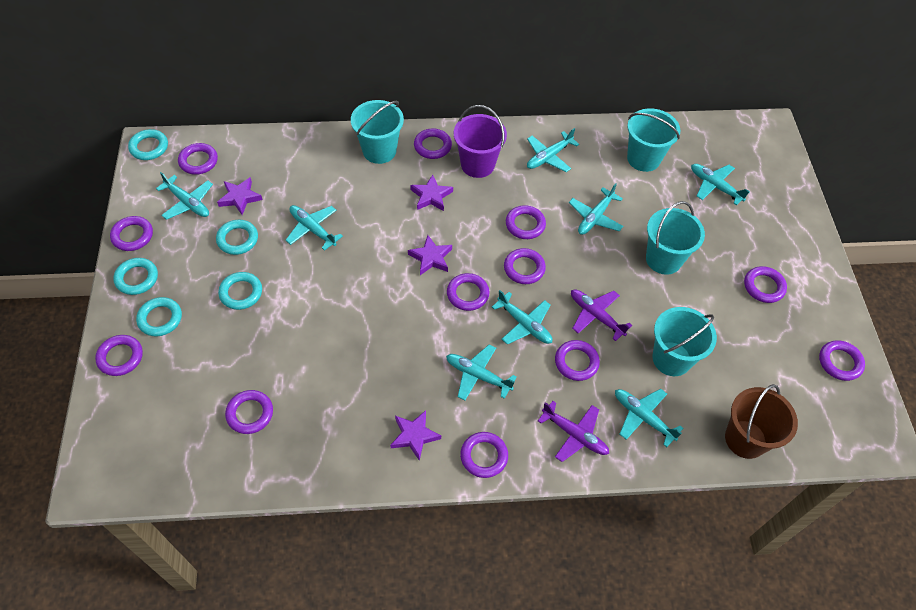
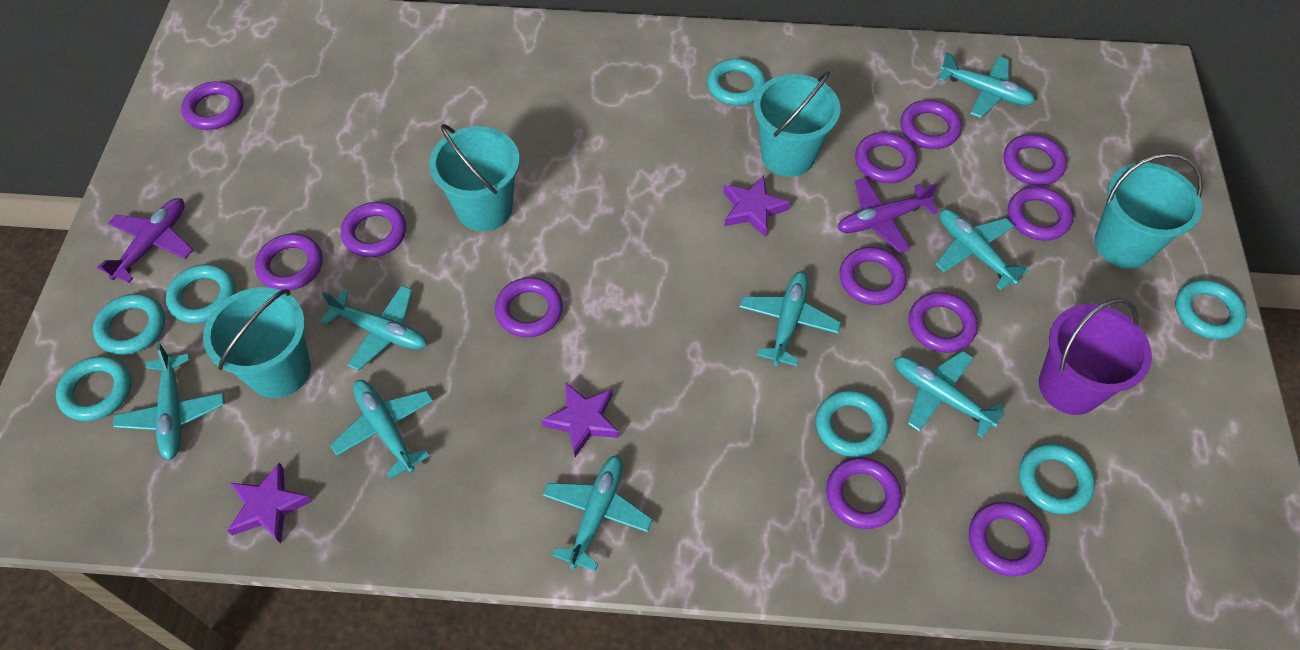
brown bucket: 1 -> 0
purple star: 4 -> 3
turquoise ring: 5 -> 7

